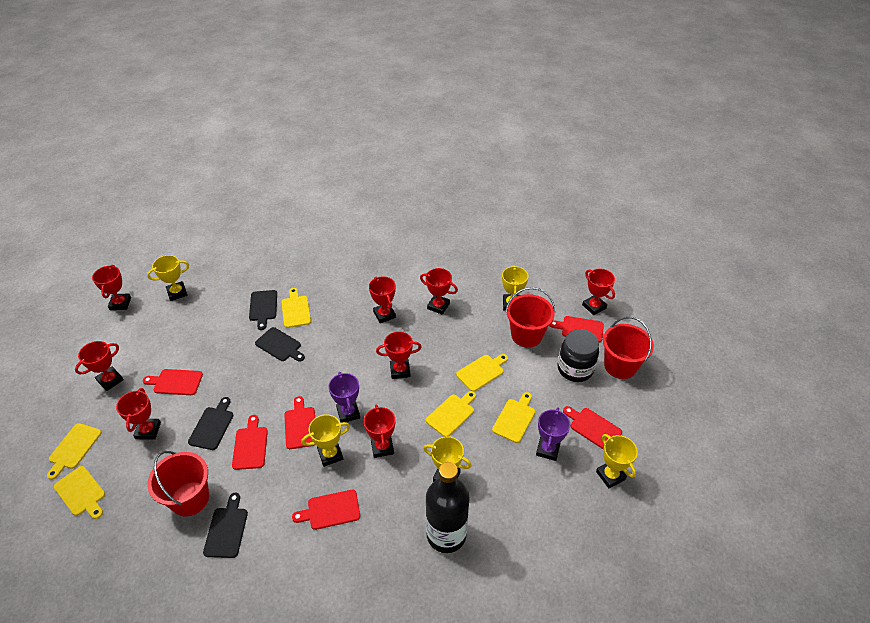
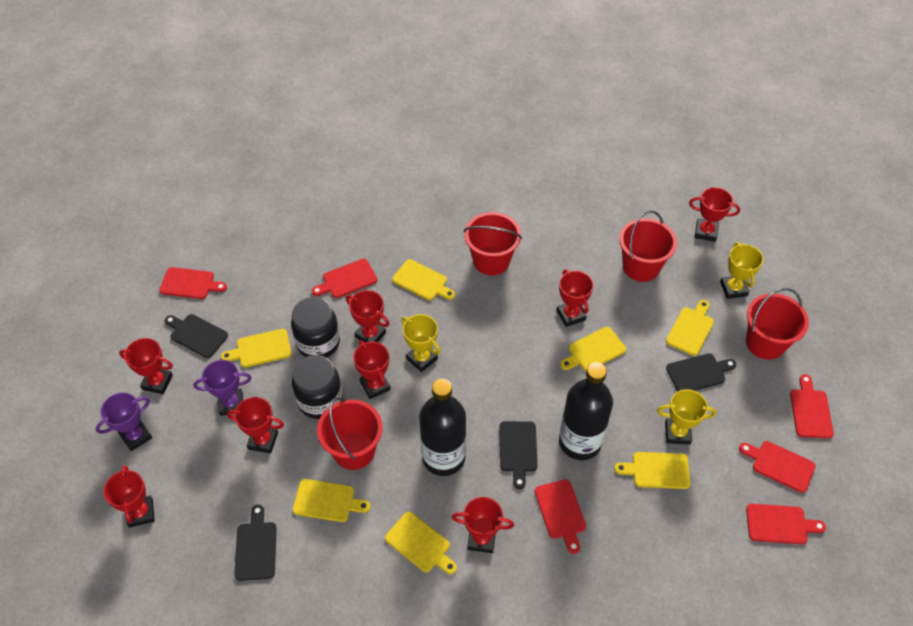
black bottle: 1 -> 2
black jar: 1 -> 2
red bucket: 3 -> 4
yellow cutting board: 6 -> 7
yellow trophy: 5 -> 3

